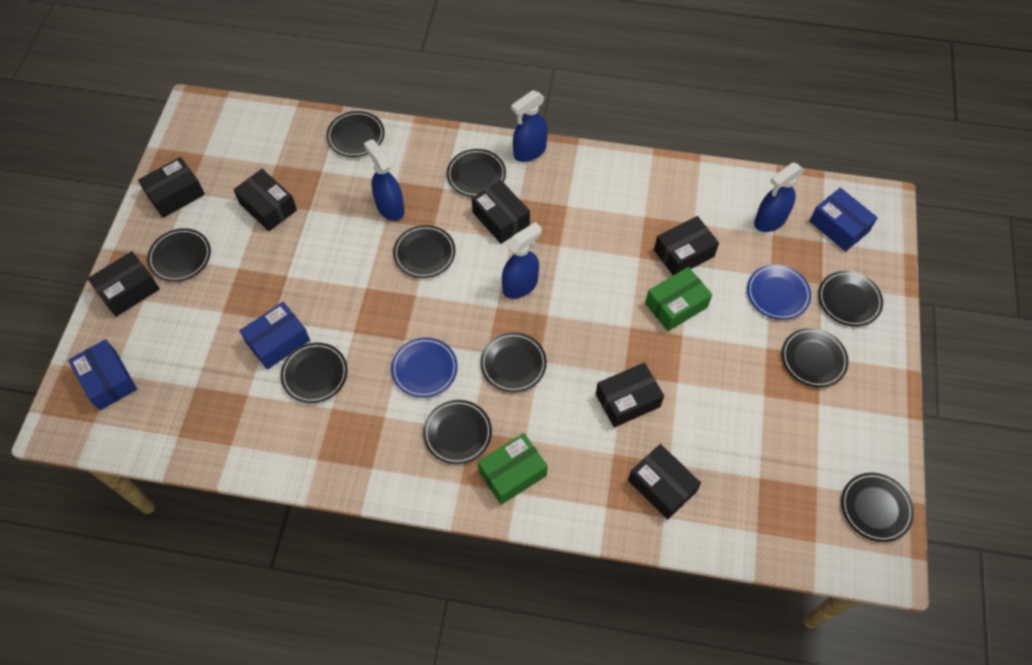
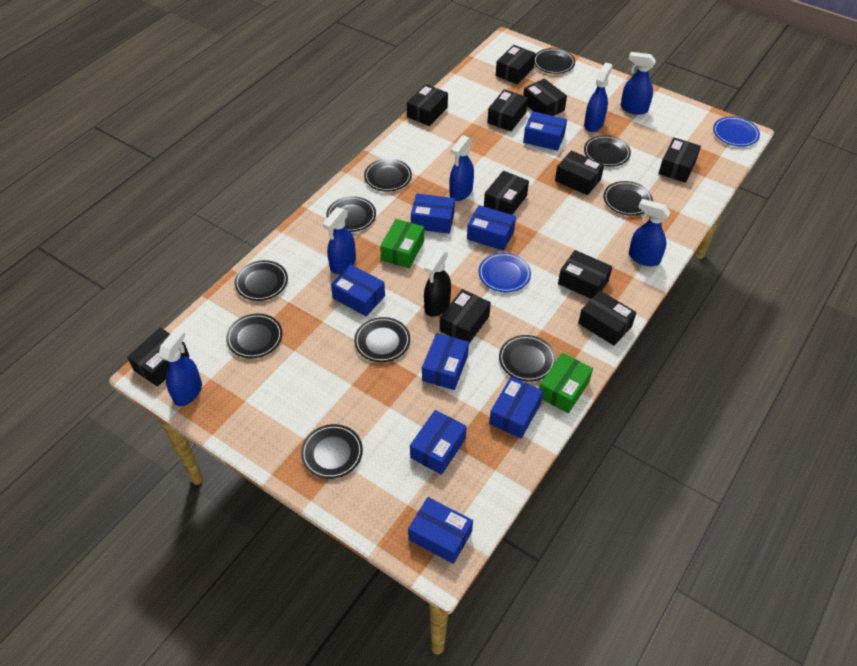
black box: 7 -> 11
black spray bottle: 0 -> 1
blue box: 3 -> 8
blue spray bottle: 4 -> 6

